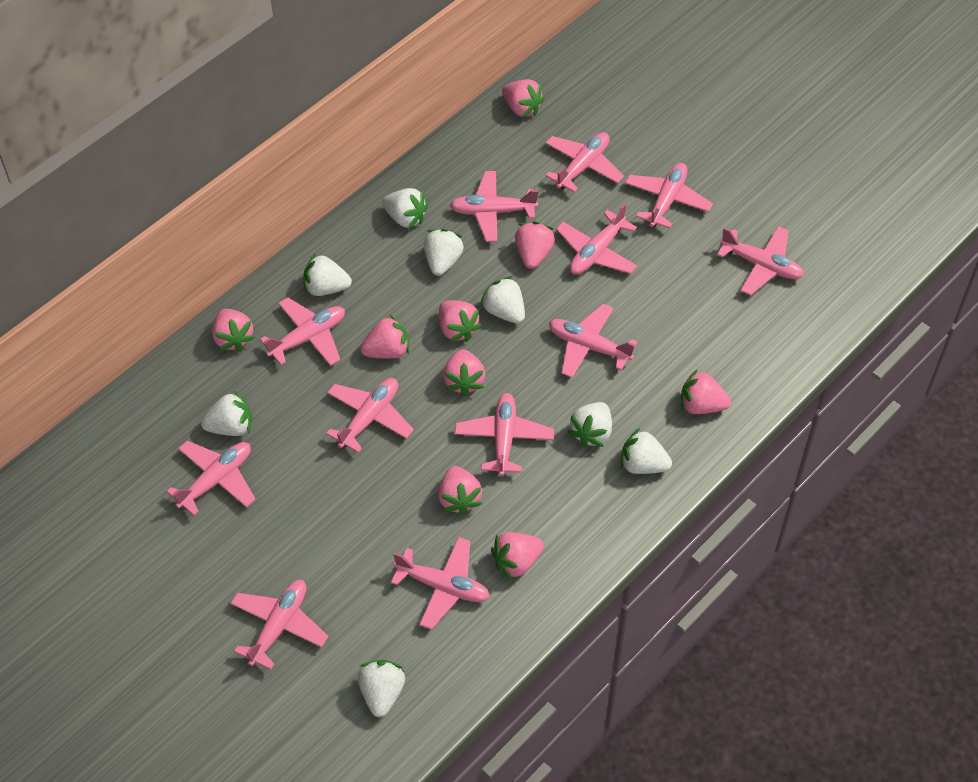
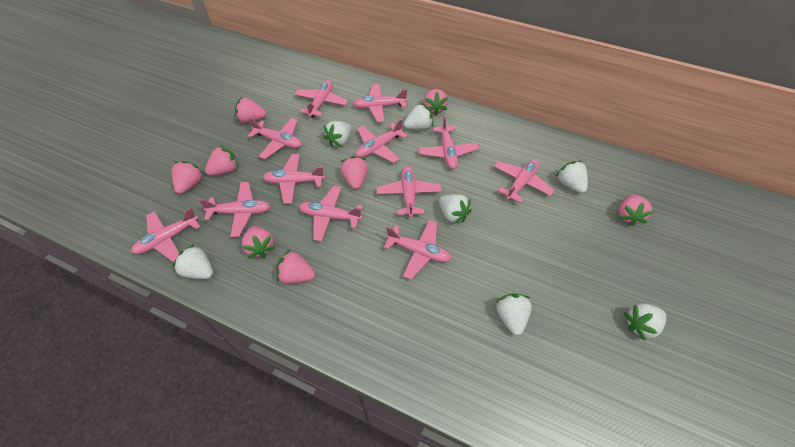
pink strawberry: 9 -> 8
white strawberry: 8 -> 7

